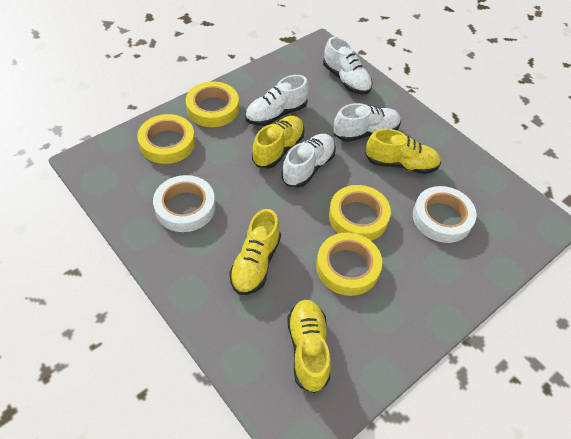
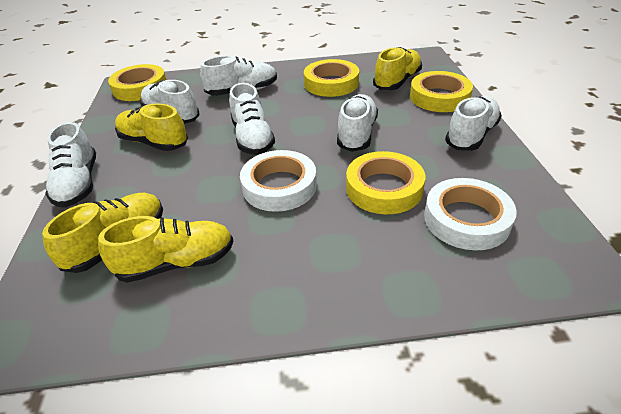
white shoe: 4 -> 6

